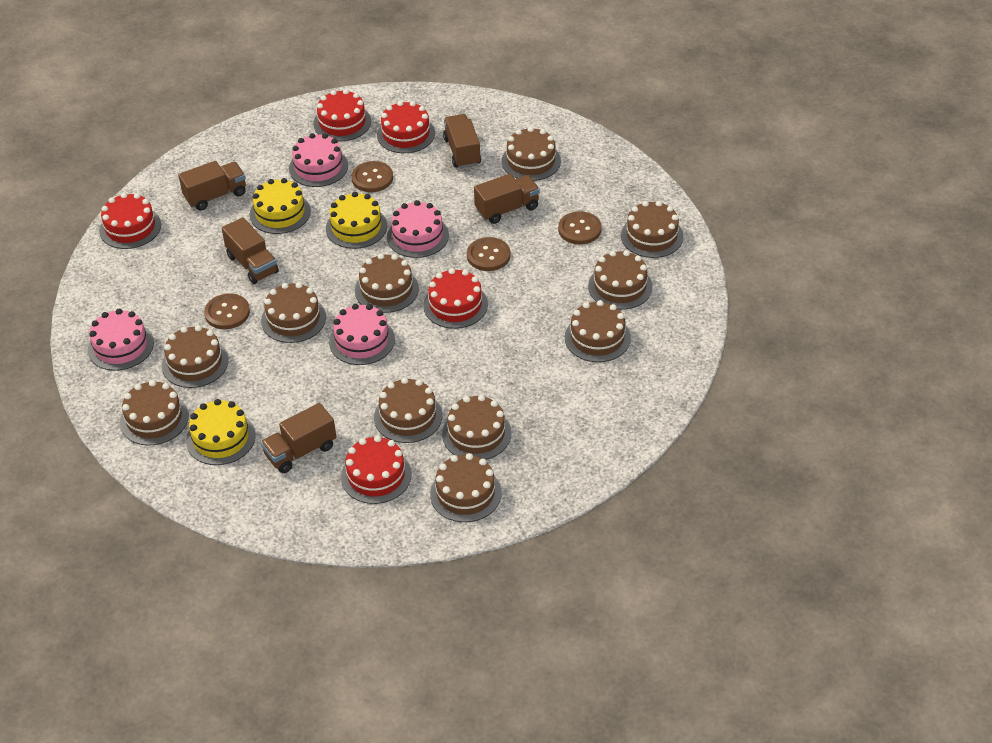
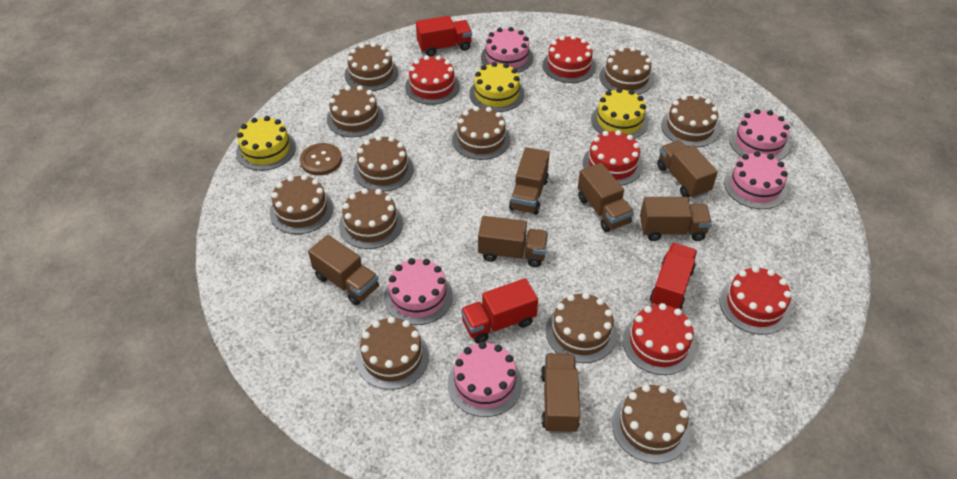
brown button: 4 -> 1
brown truck: 5 -> 7
pink cake: 4 -> 5
red truck: 0 -> 3

